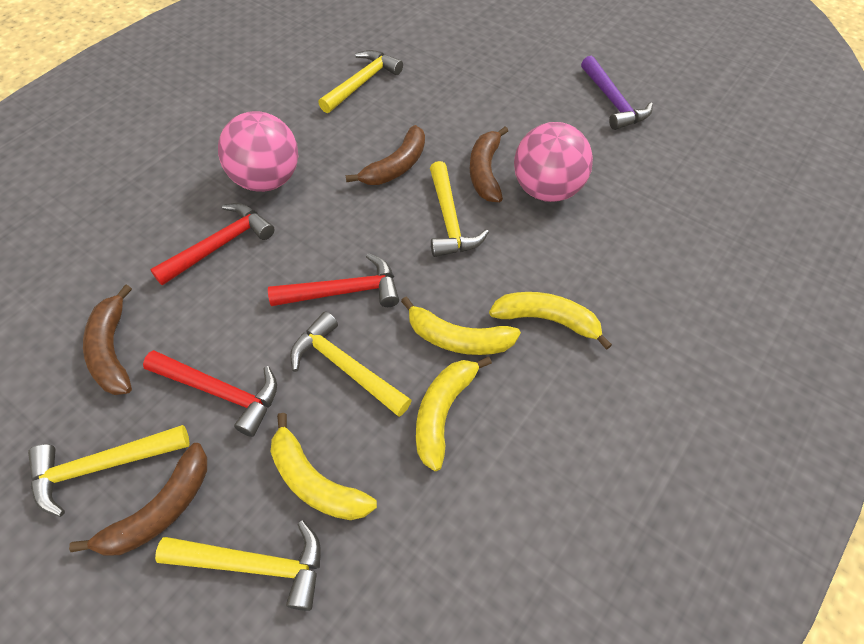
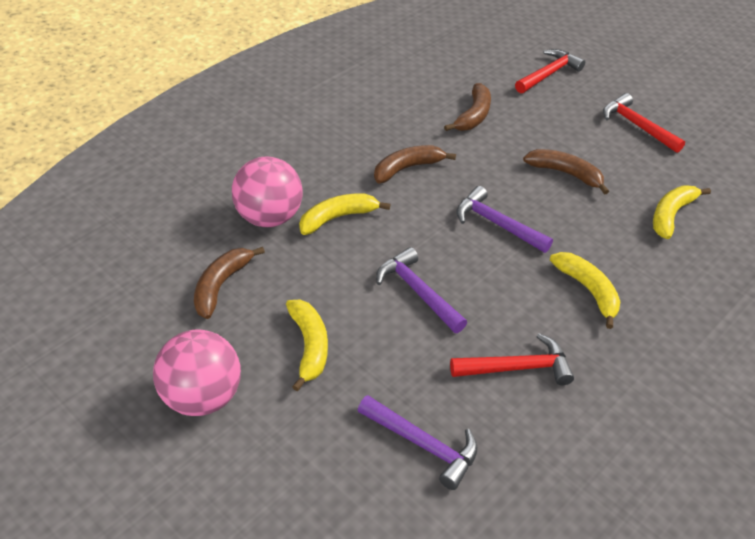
purple hammer: 1 -> 3
yellow hammer: 5 -> 0

